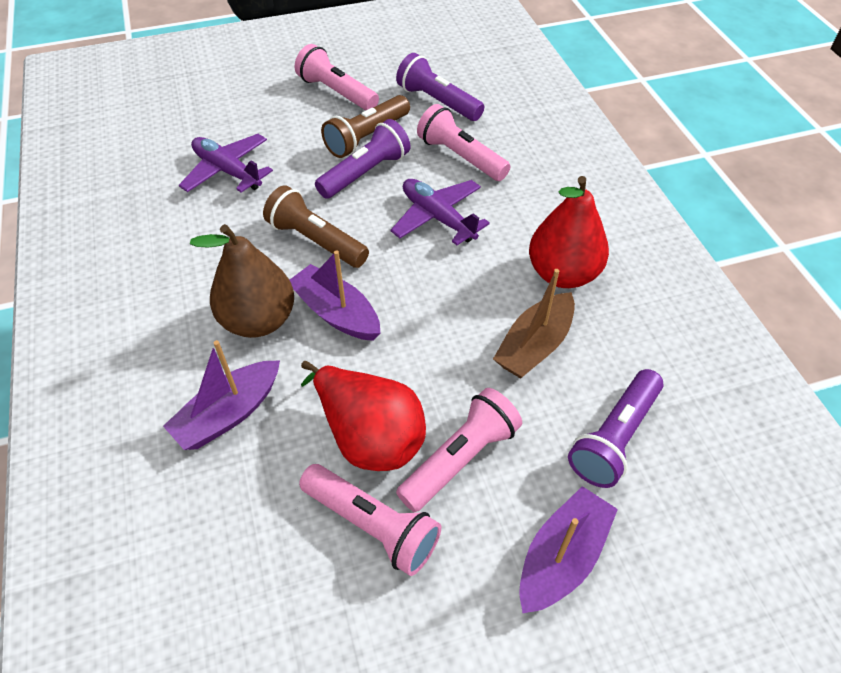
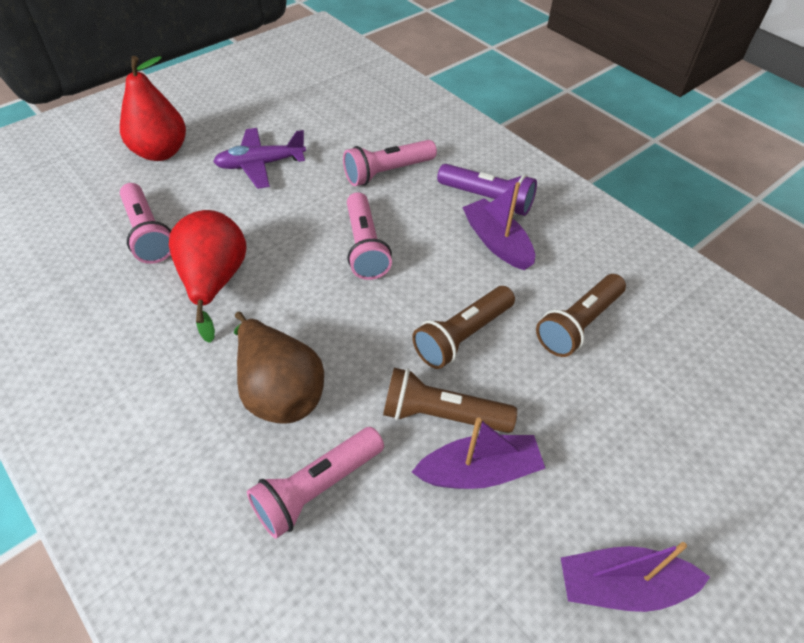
brown boat: 1 -> 0
brown flashlight: 2 -> 3
purple flashlight: 3 -> 1
purple plane: 2 -> 1

